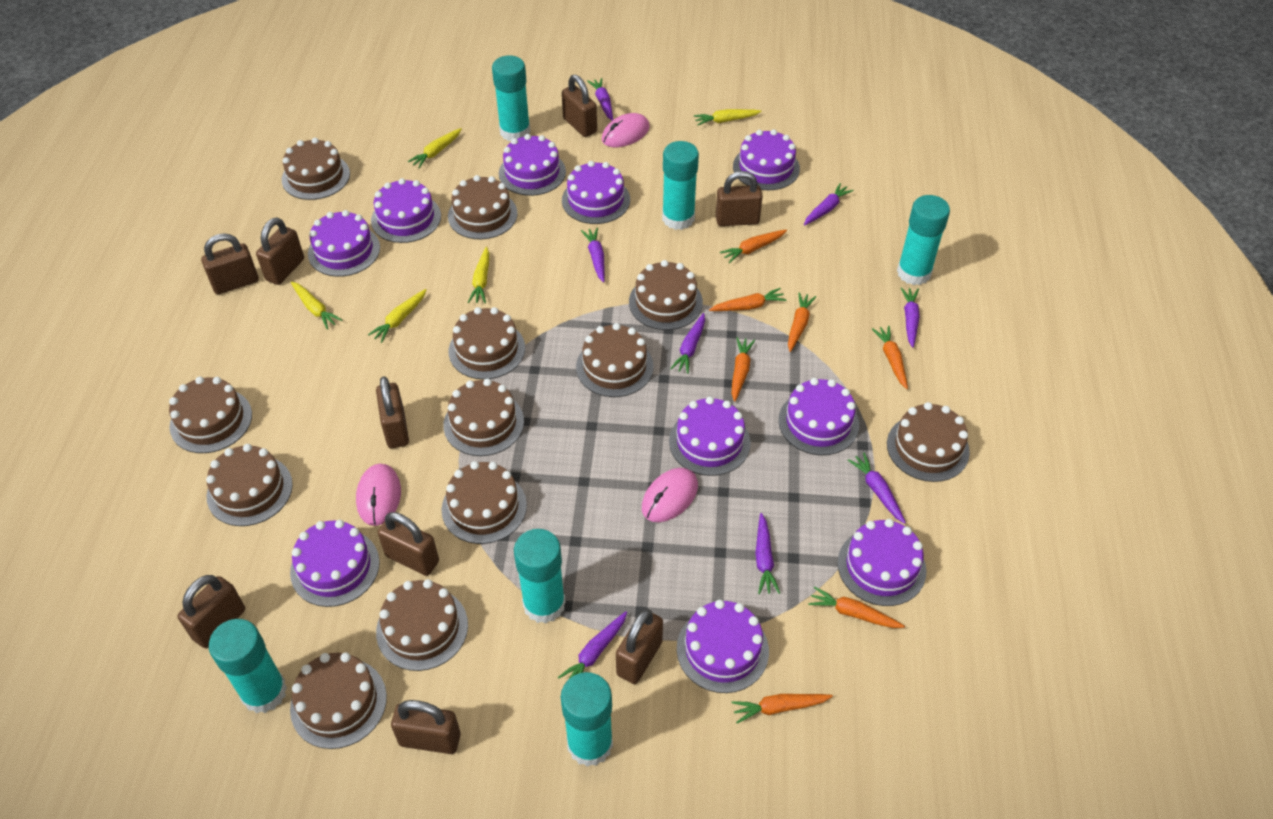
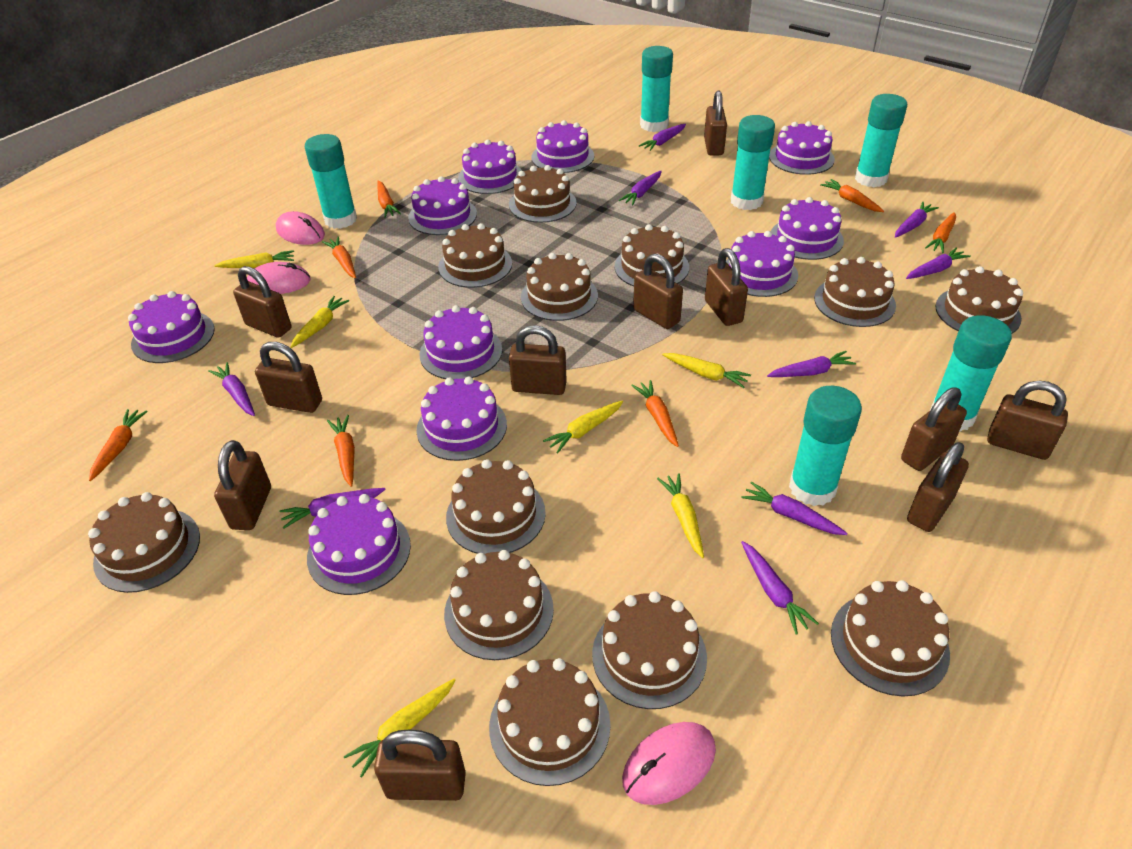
brown padlock: 9 -> 11
purple carrot: 8 -> 9
yellow carrot: 5 -> 6

